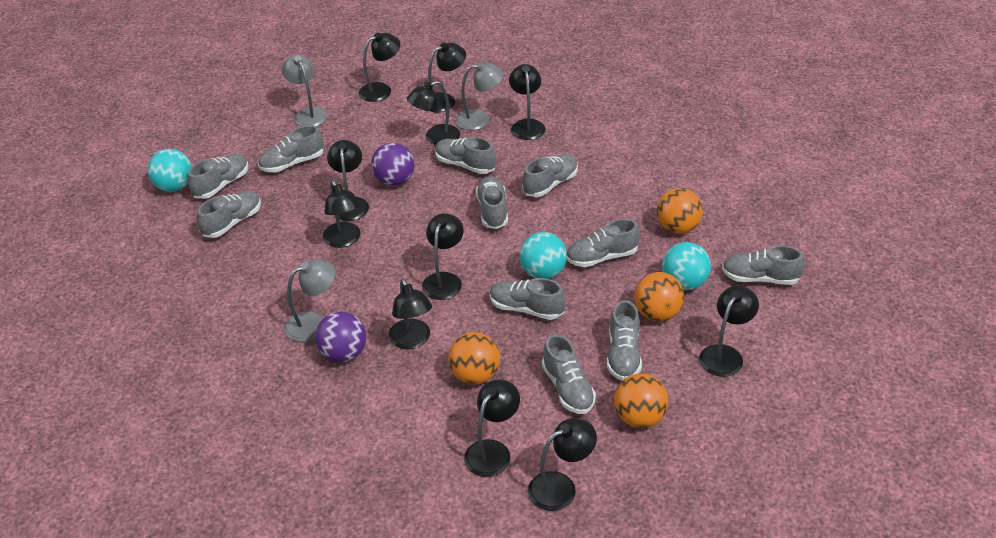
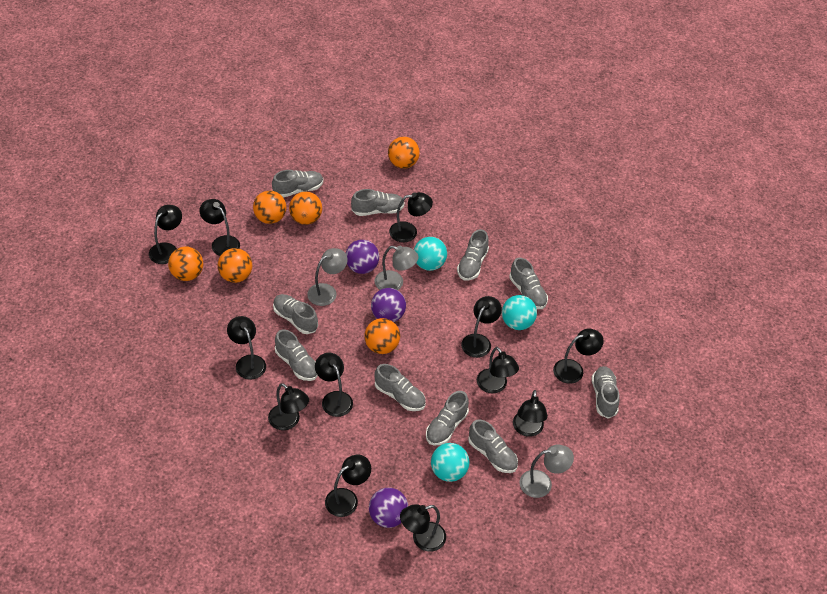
black lamp: 11 -> 12
grey shoe: 11 -> 10
orange ball: 4 -> 6
purple ball: 2 -> 3

